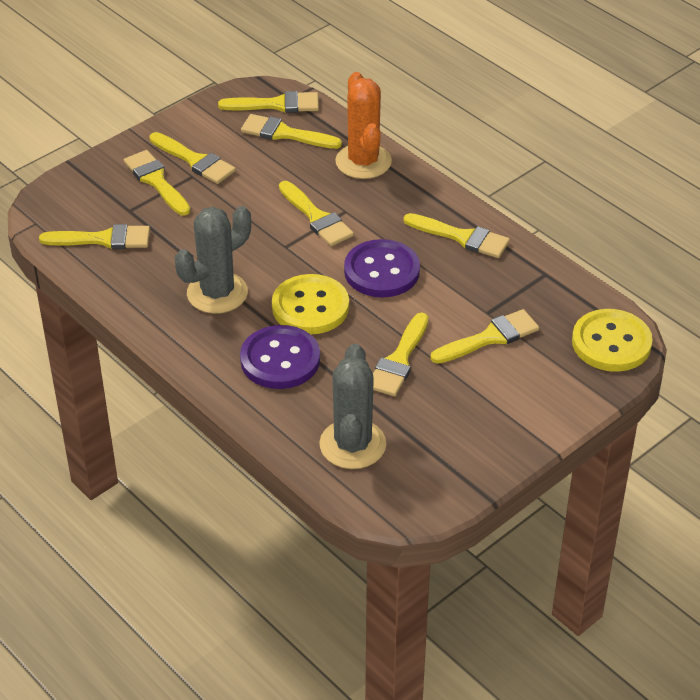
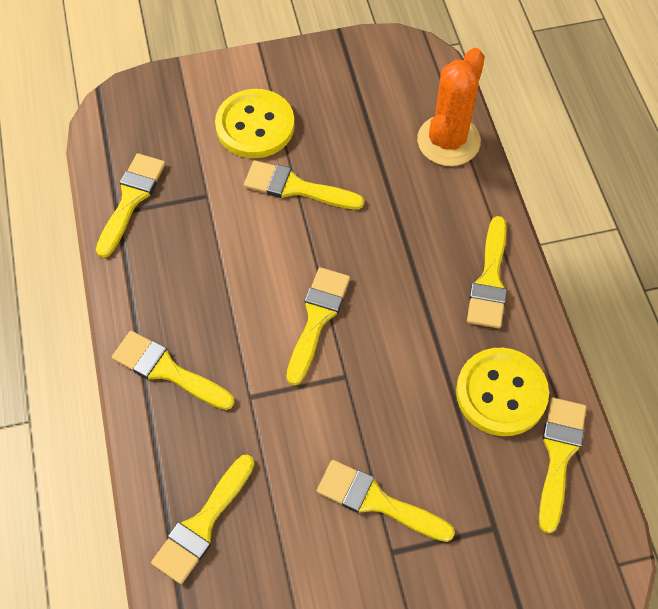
grey cactus: 2 -> 0
purple button: 2 -> 0
yellow brush: 9 -> 8

